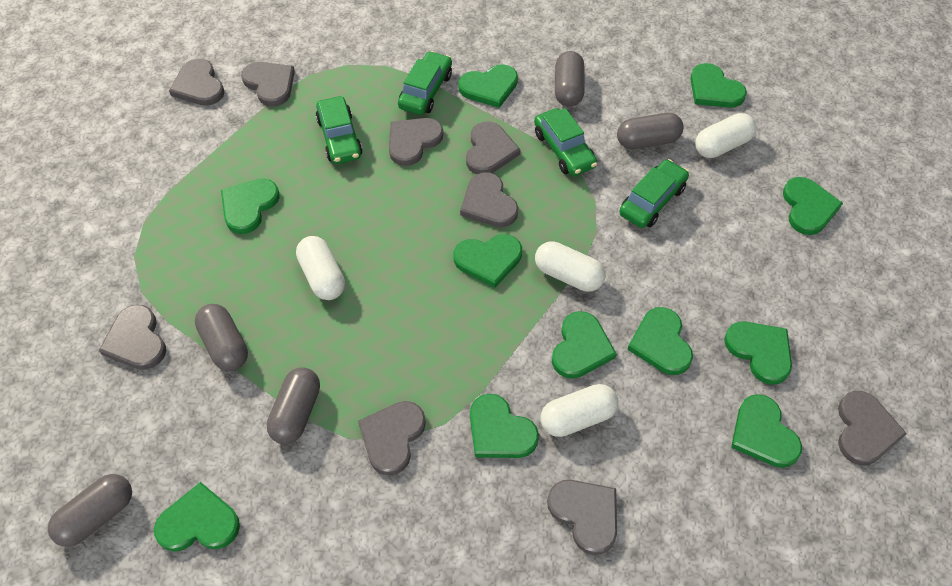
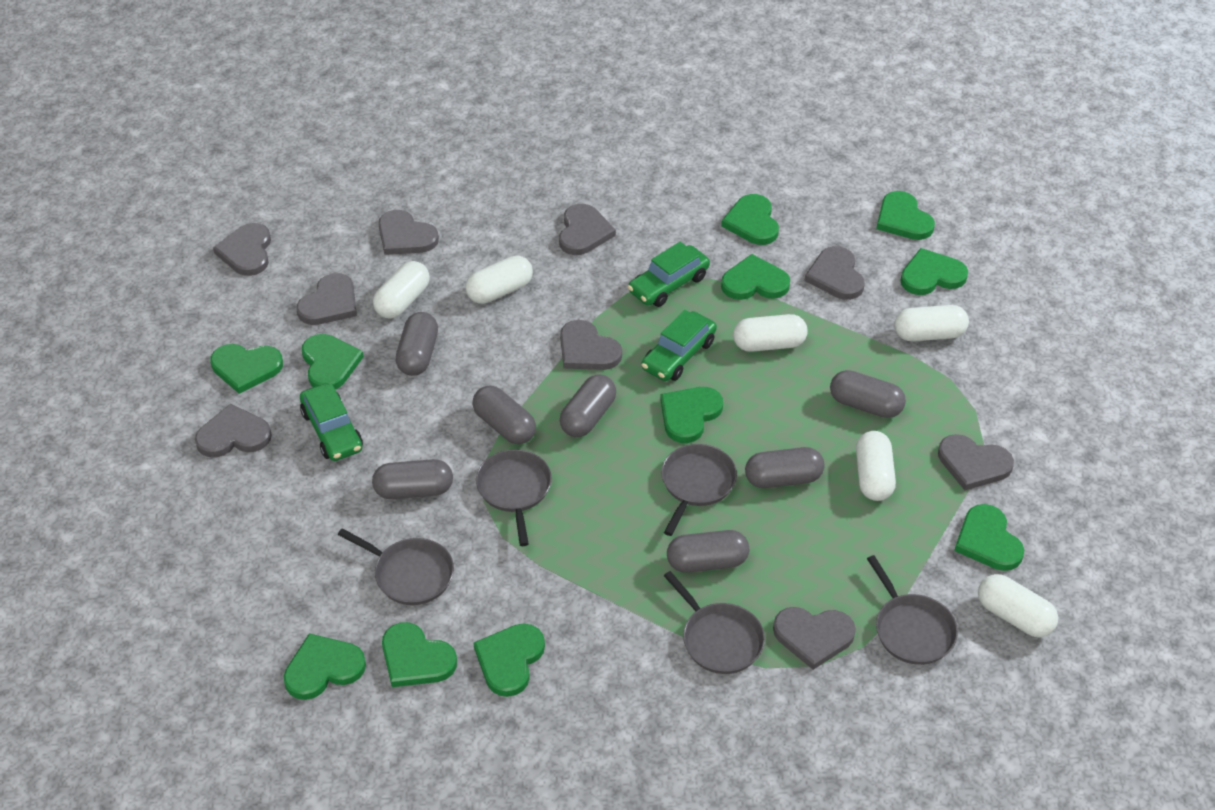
green car: 4 -> 3
grey capsule: 5 -> 7
grey pan: 0 -> 5
white capsule: 4 -> 6

